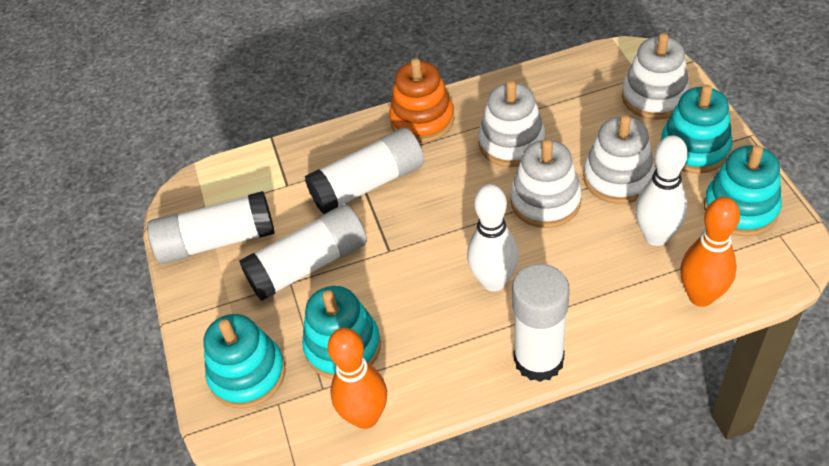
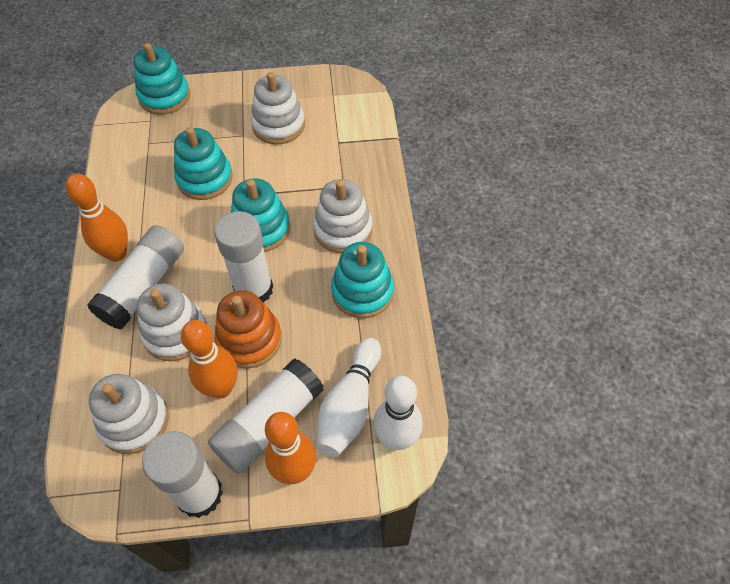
orange bowling pin: 2 -> 3

